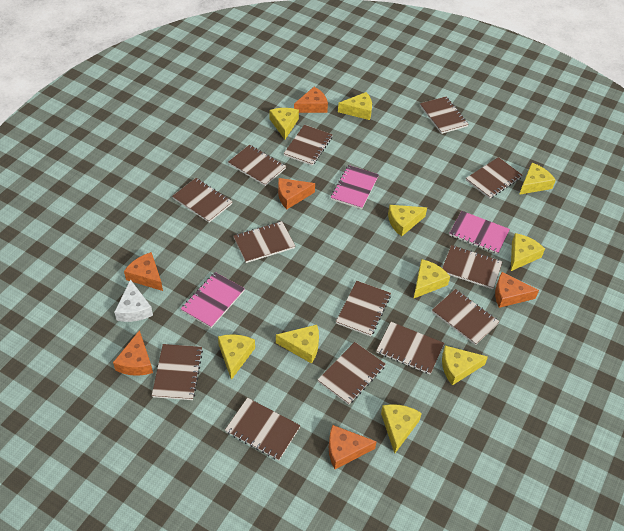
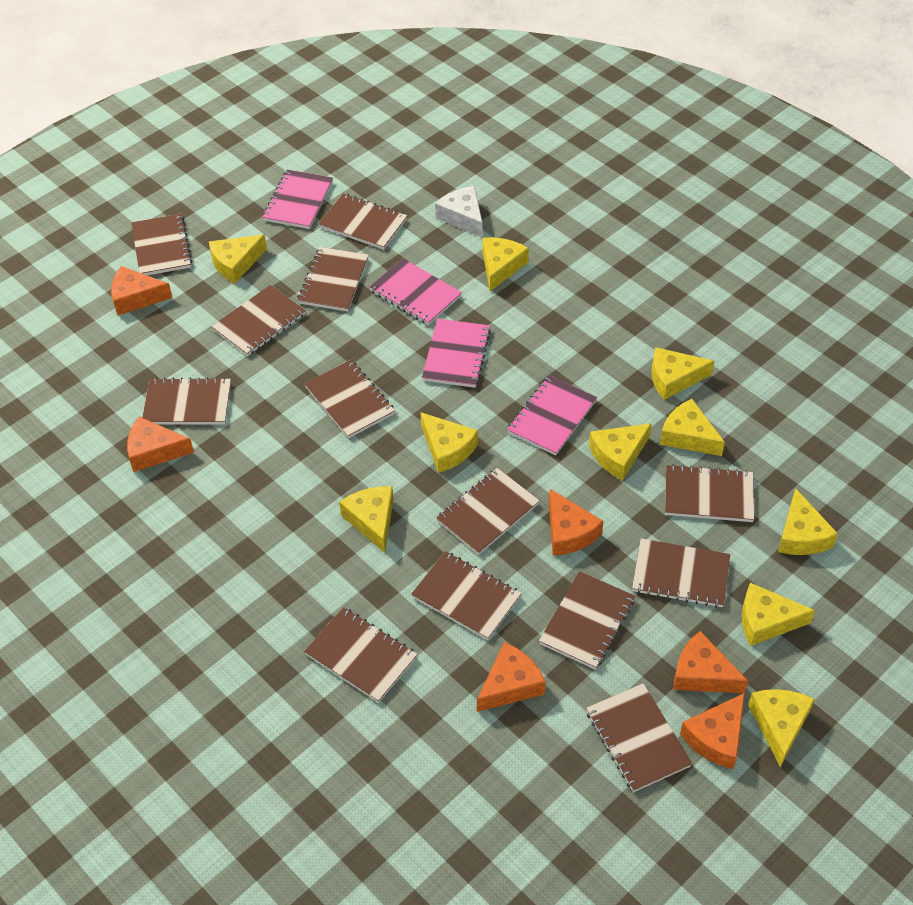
pink notebook: 3 -> 4

